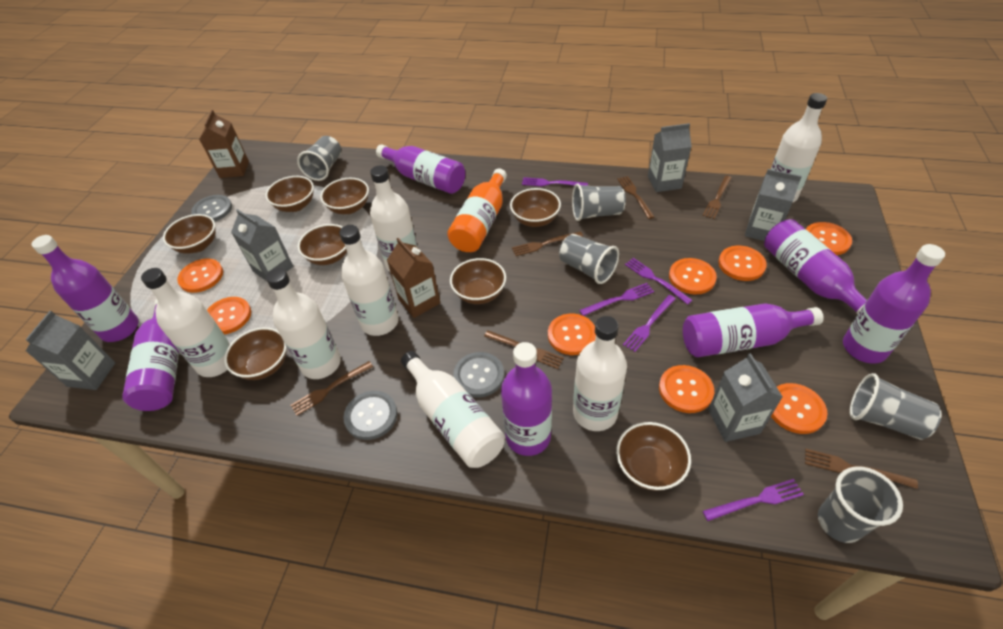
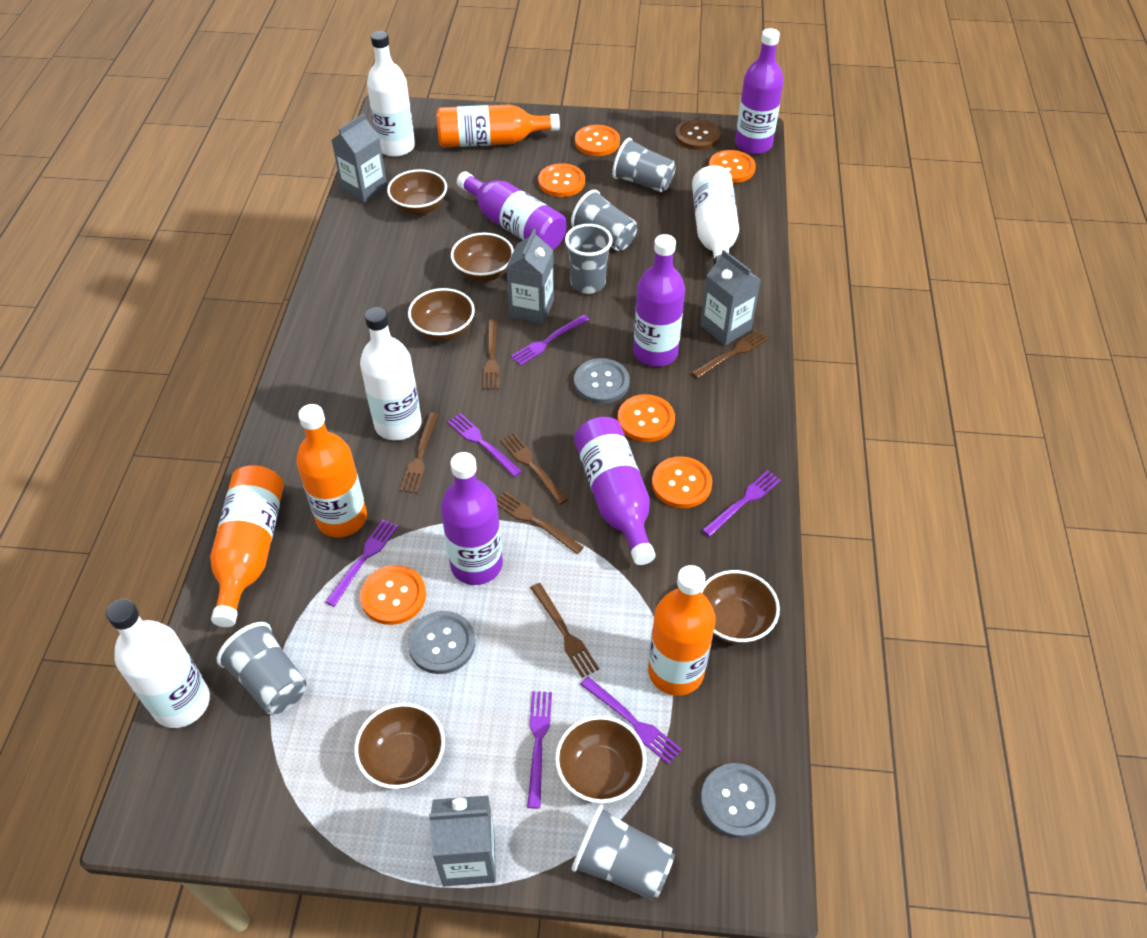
brown bowl: 8 -> 6
brown button: 0 -> 1
brown carton: 2 -> 0
grey carton: 5 -> 4
orange bottle: 1 -> 4
orange button: 8 -> 6
purple bottle: 7 -> 5
purple fork: 5 -> 6
white bottle: 7 -> 4

